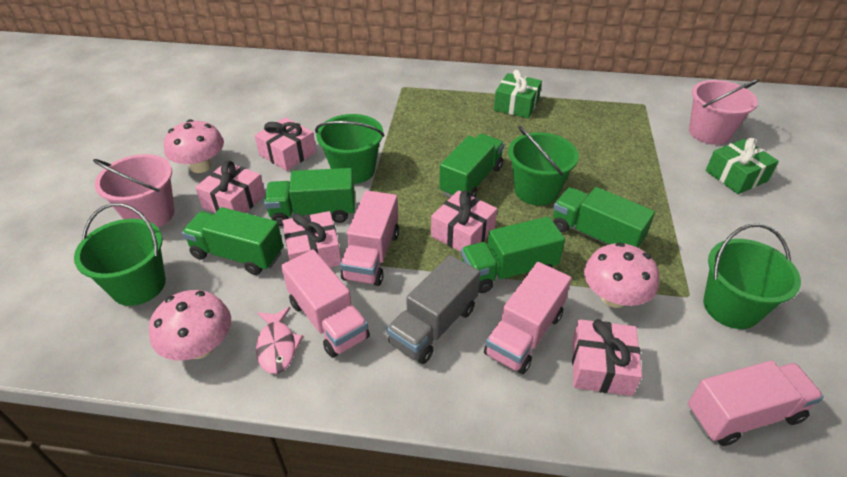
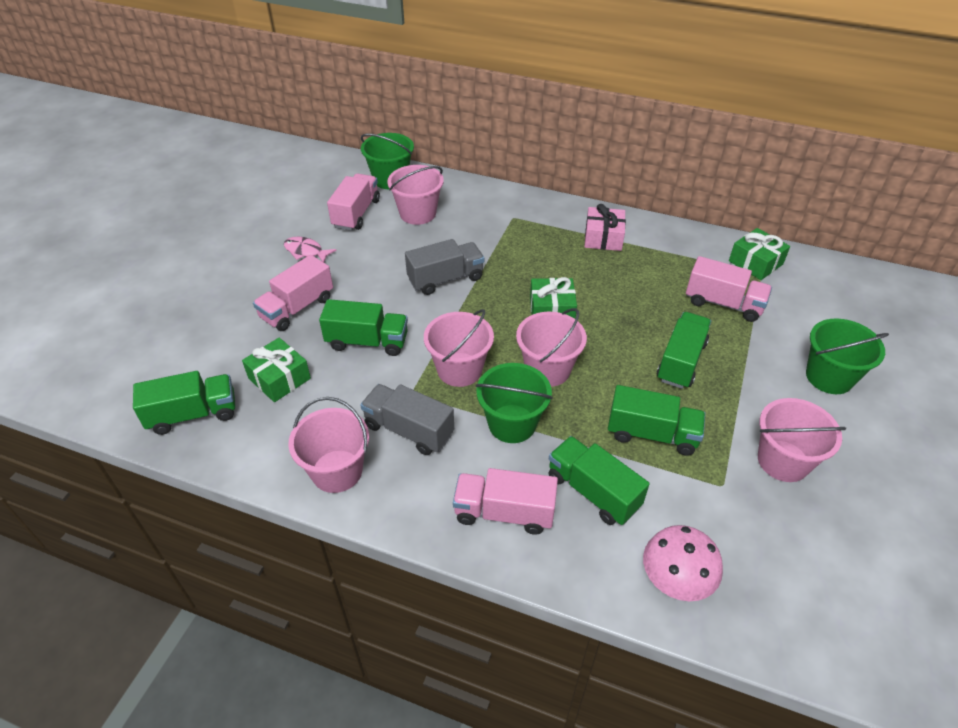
green bucket: 4 -> 3
green gift: 2 -> 3
grey truck: 1 -> 2
pink bucket: 2 -> 5
pink gift: 5 -> 1
pink mushroom: 3 -> 1

